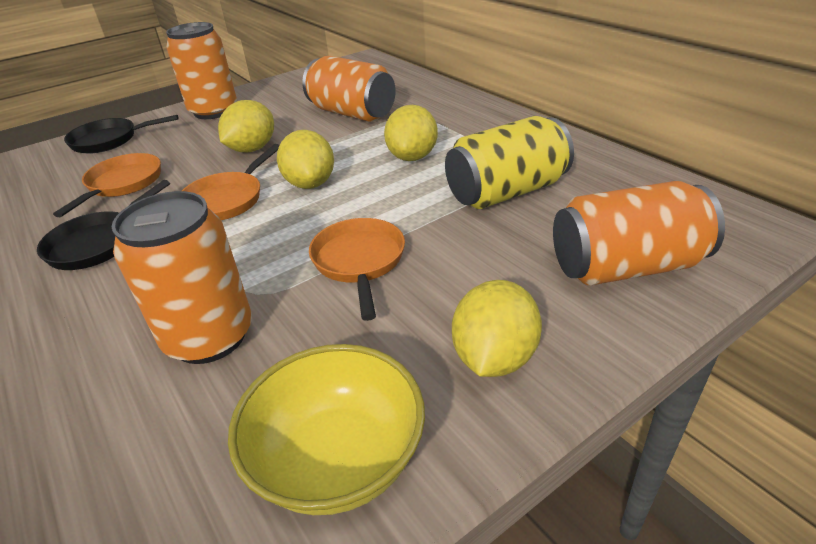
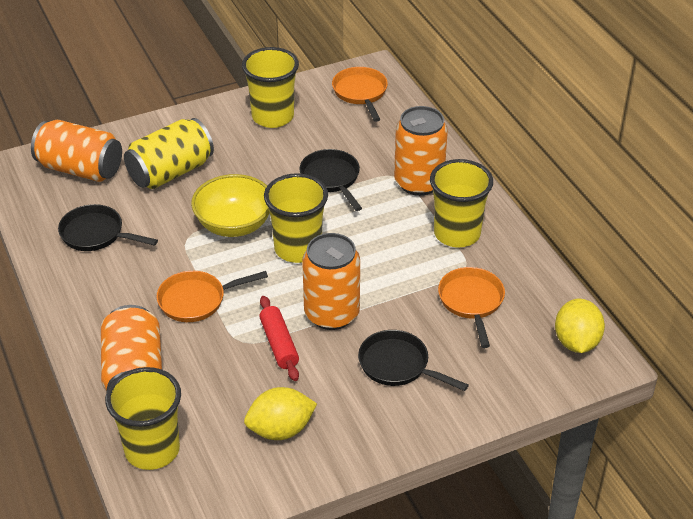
black pan: 2 -> 3
red rolling pin: 0 -> 1
yellow cup: 0 -> 4
yellow lemon: 4 -> 2

